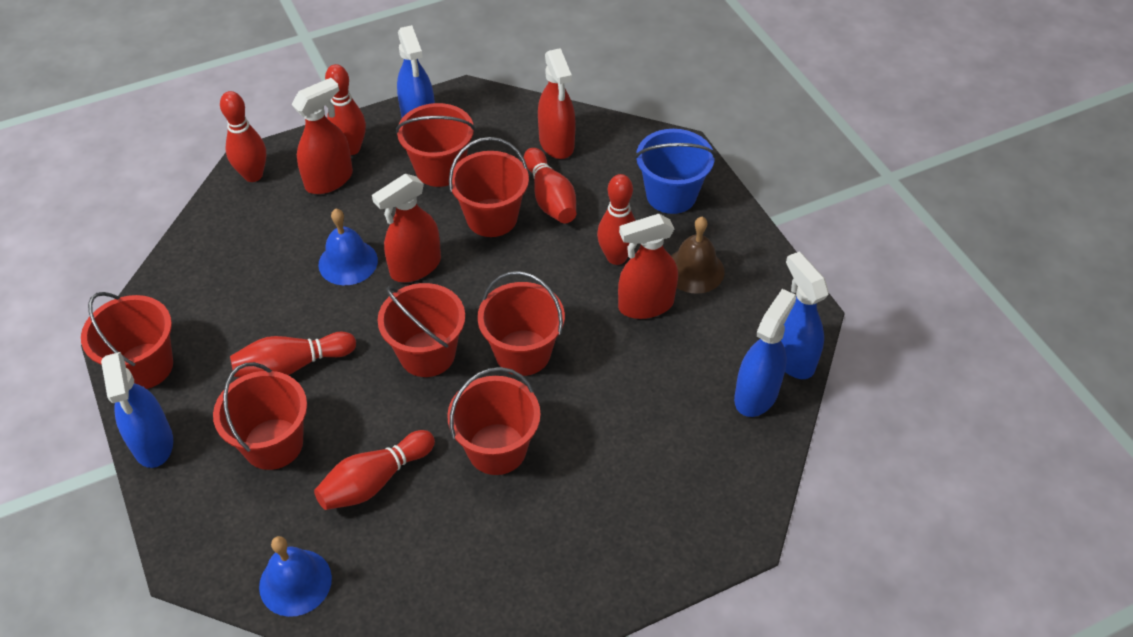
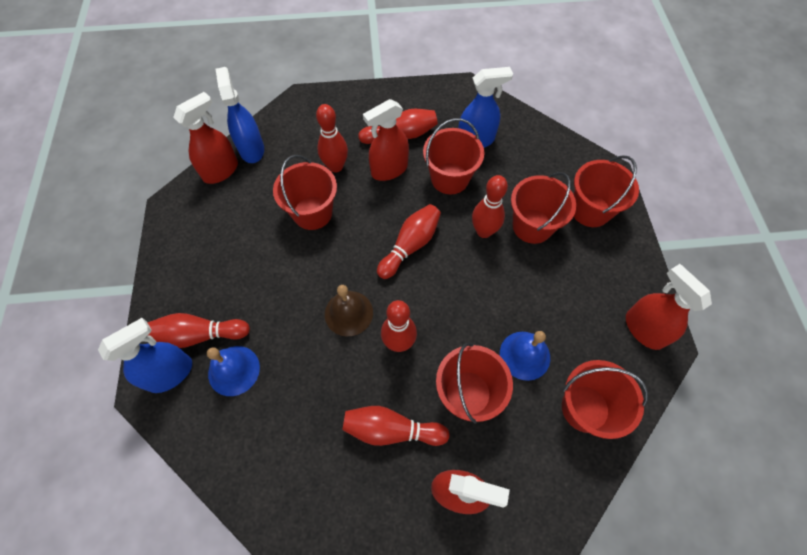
blue bucket: 1 -> 0
blue spray bottle: 4 -> 3
red bowling pin: 6 -> 7
red bucket: 7 -> 6

